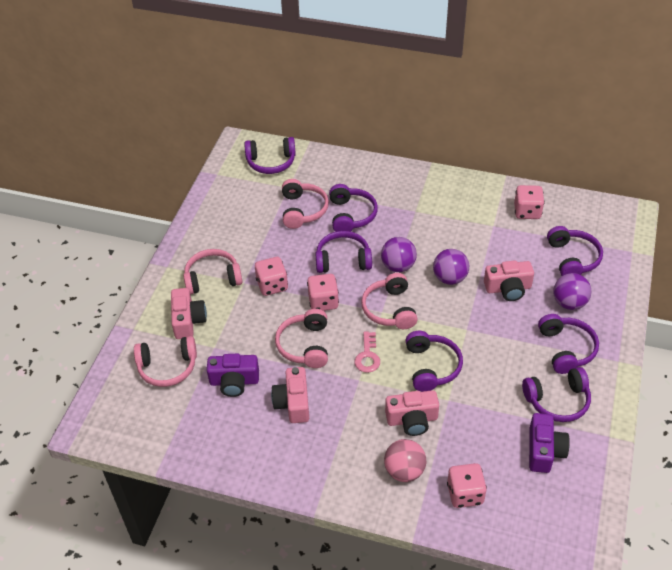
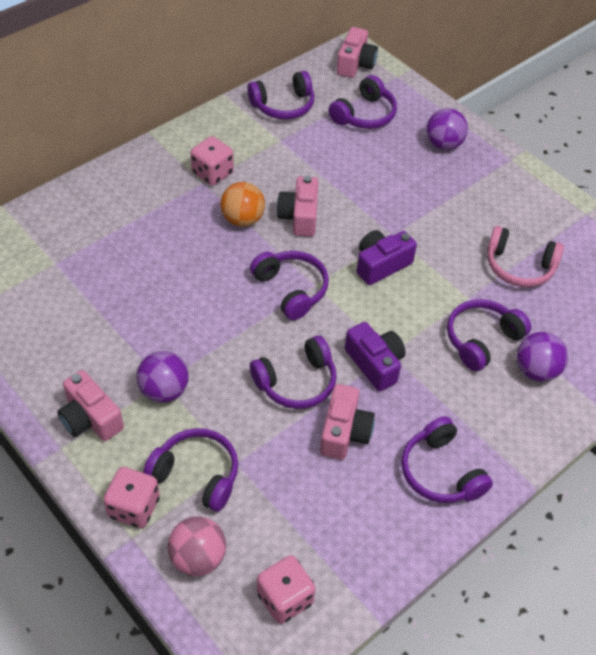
orange ball: 0 -> 1
pink dice: 4 -> 3
pink headphones: 5 -> 1
pink key: 1 -> 0

